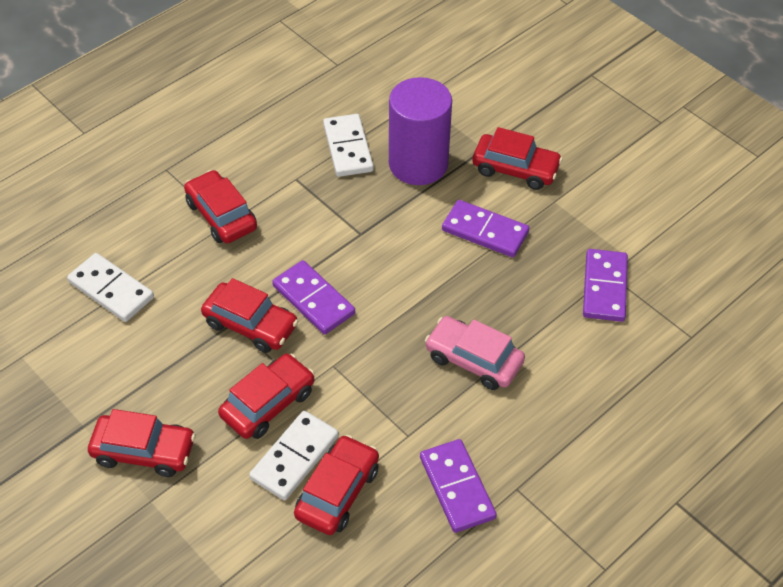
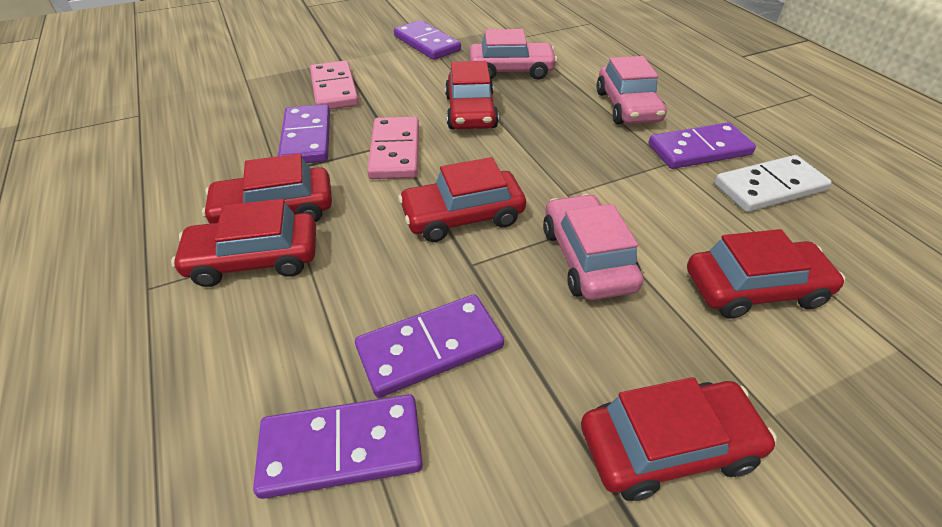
pink car: 1 -> 3
pink domino: 0 -> 2
purple cylinder: 1 -> 0
purple domino: 4 -> 5
white domino: 3 -> 1

